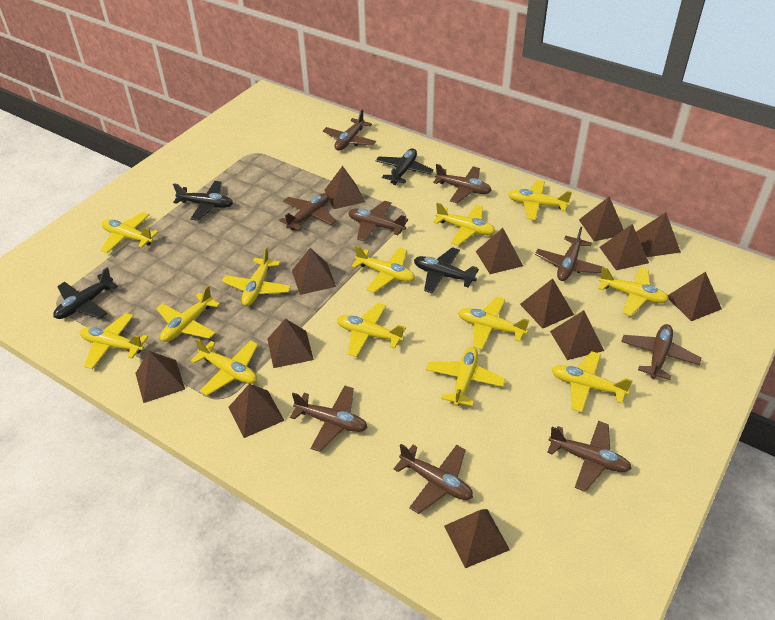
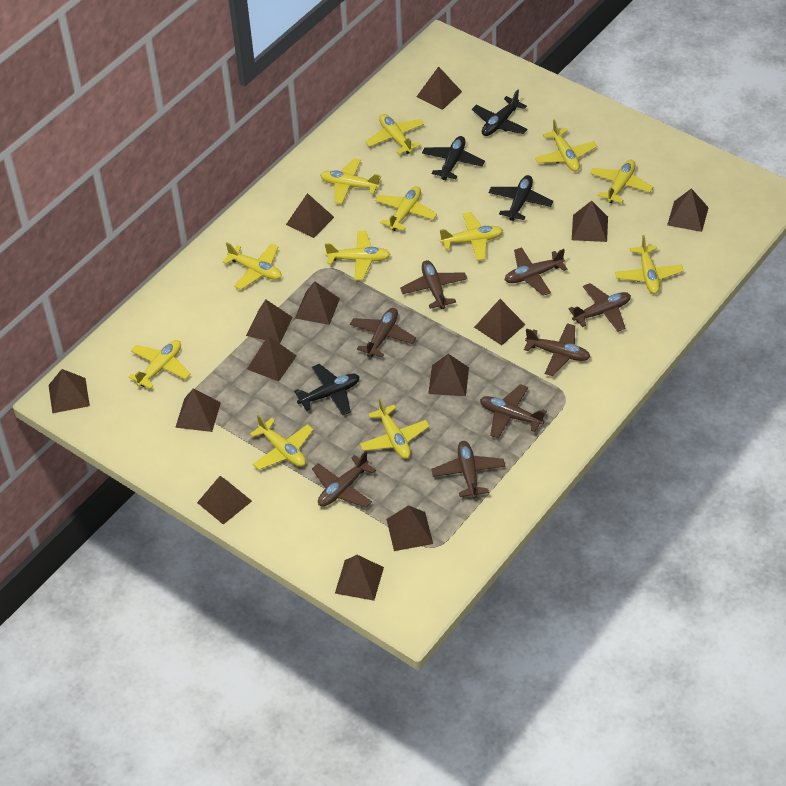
brown plane: 9 -> 8
brown pyramid: 13 -> 14
yellow plane: 13 -> 12

